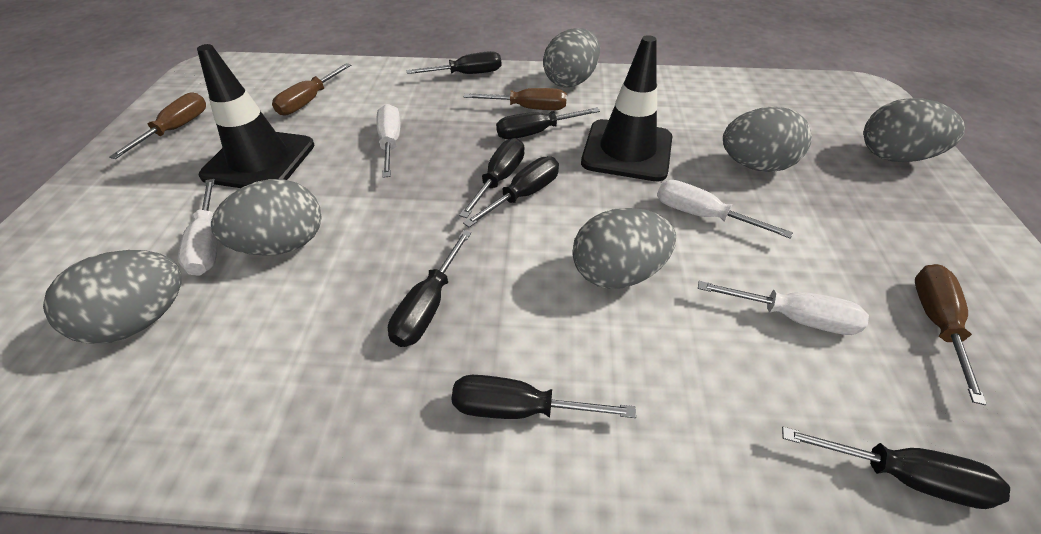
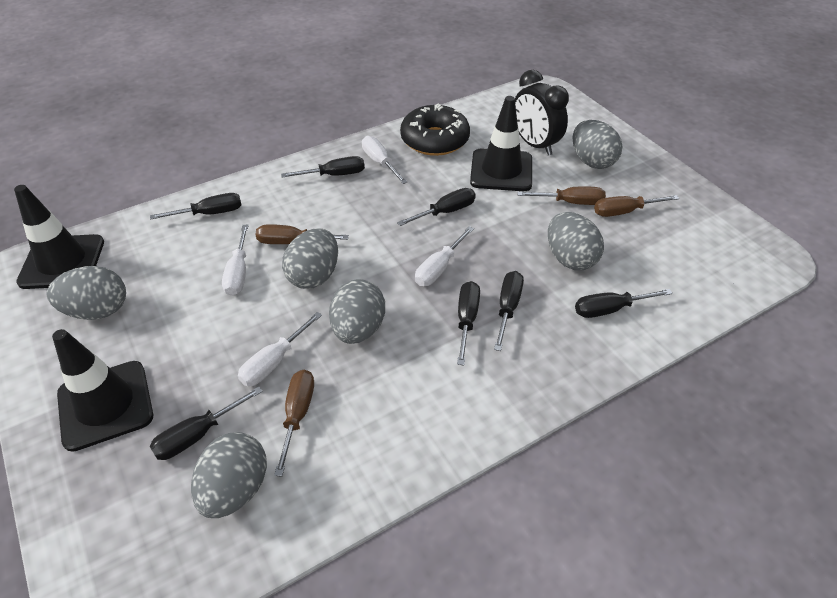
black clock: 0 -> 1
black donut: 0 -> 1
black traffic cone: 2 -> 3

